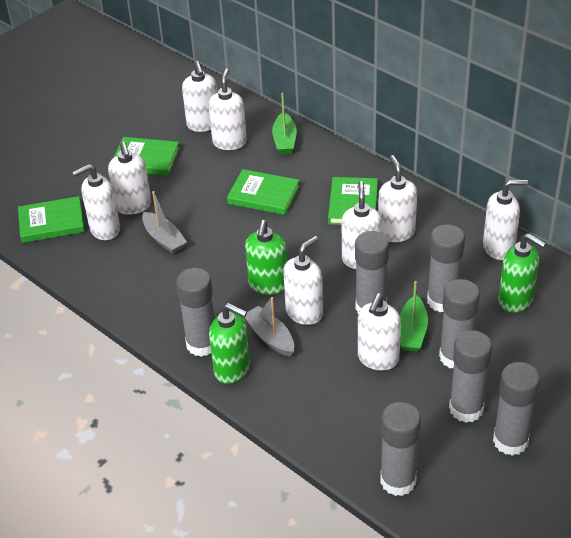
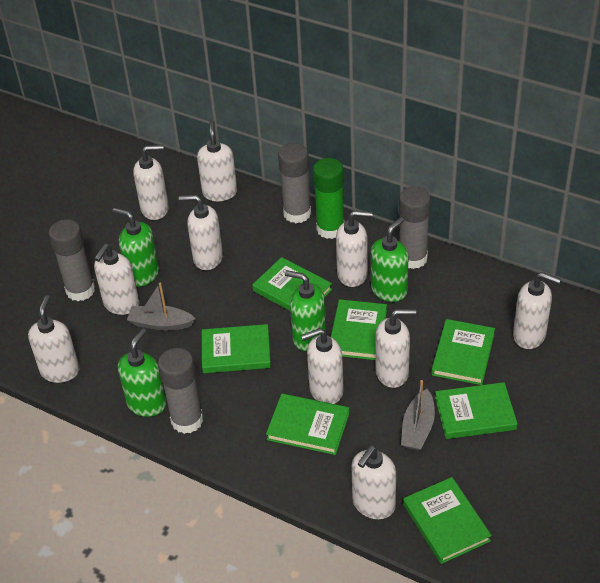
green boat: 2 -> 0
green book: 4 -> 7
green glue stick: 0 -> 1
green soap dispenser: 3 -> 4
grey glue stick: 7 -> 4
white soap dispenser: 9 -> 10

